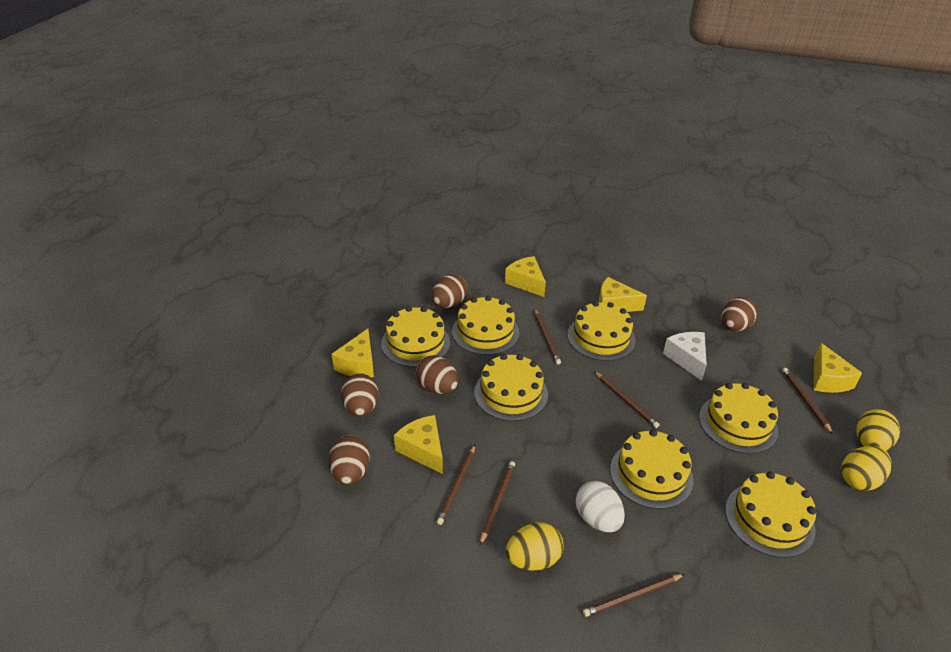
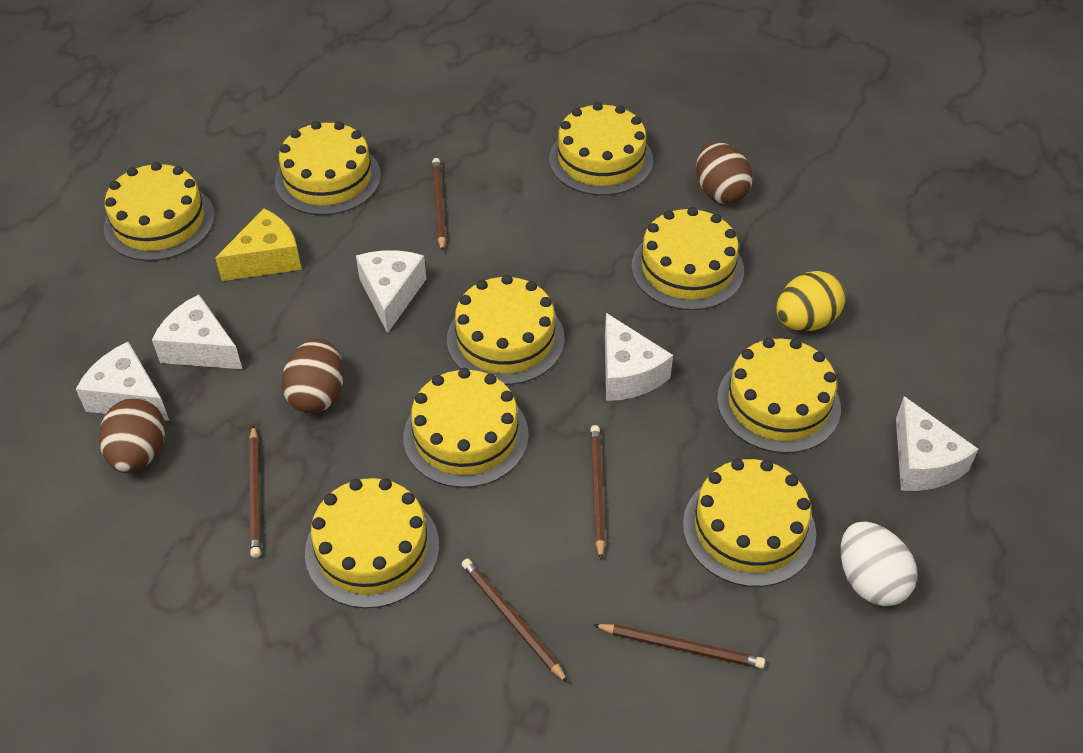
brown egg: 5 -> 3
brown pencil: 6 -> 5
white cheese: 1 -> 5
yellow cake: 7 -> 9
yellow cheese: 5 -> 1
yellow egg: 3 -> 1

